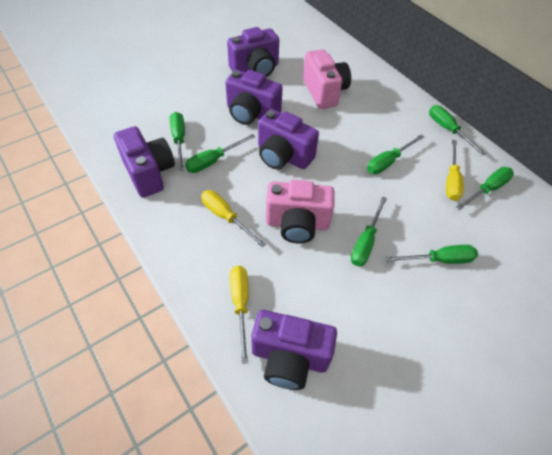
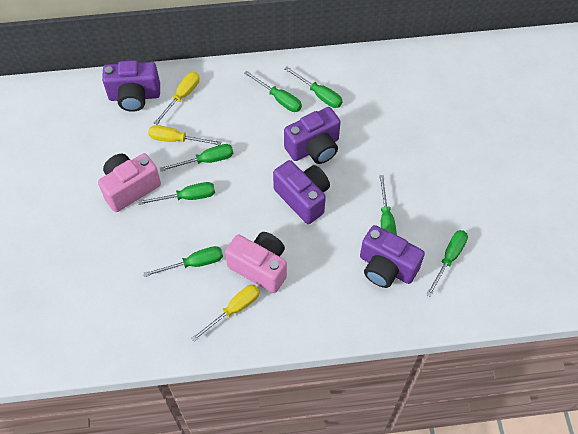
purple camera: 5 -> 4

